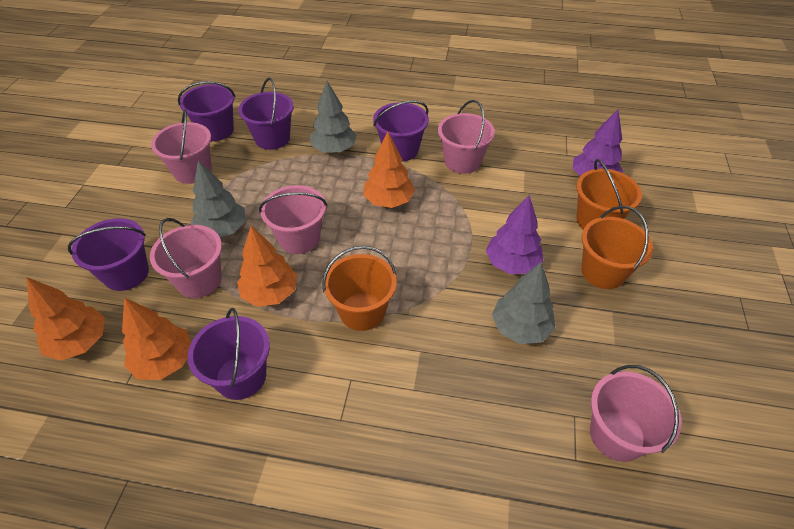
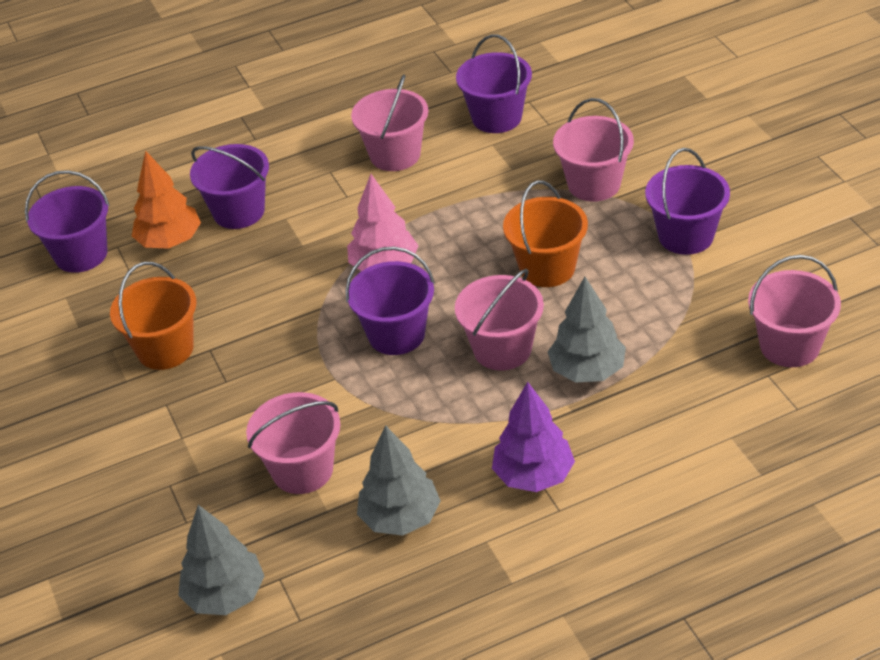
orange bucket: 3 -> 2
orange tree: 4 -> 1
pink tree: 0 -> 1
purple tree: 2 -> 1

